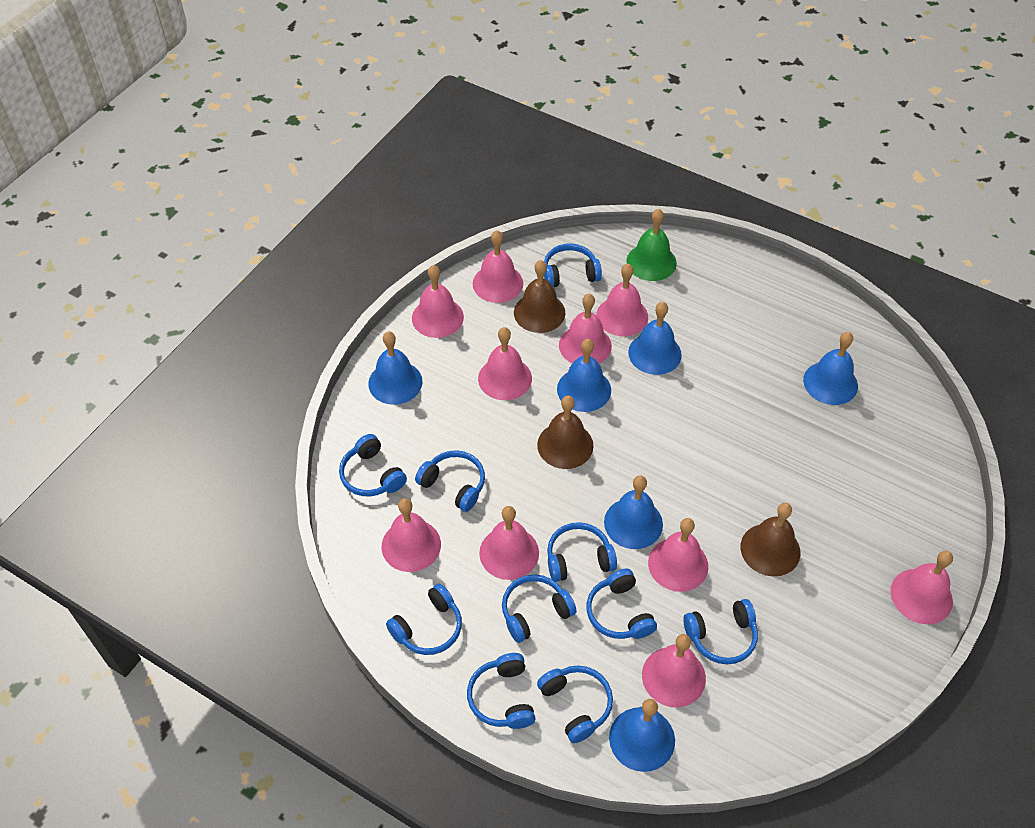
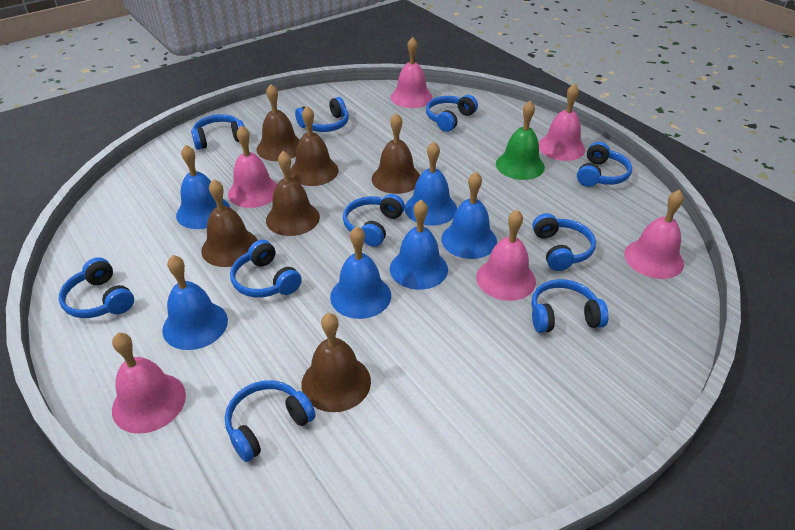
brown bell: 3 -> 6
pink bell: 10 -> 6

